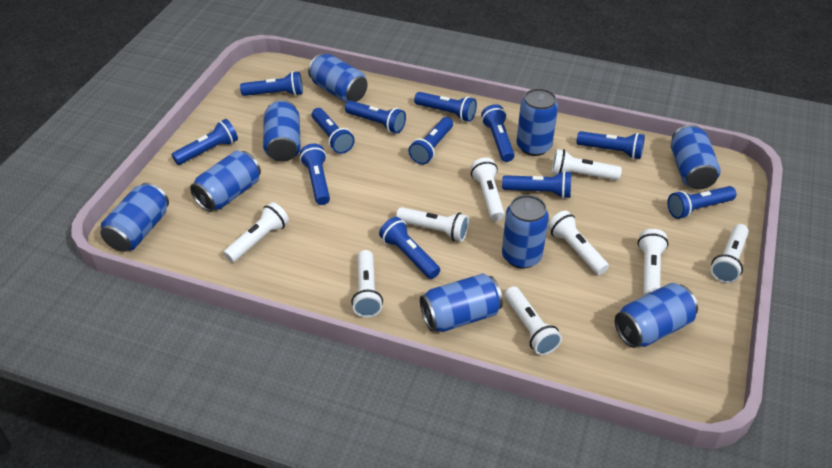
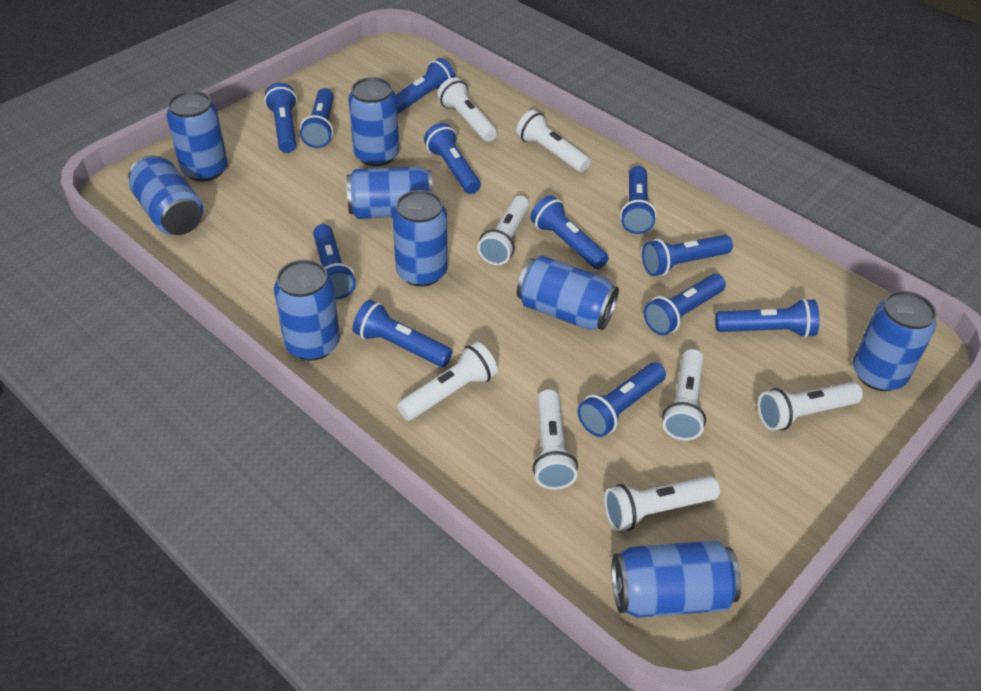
white flashlight: 9 -> 8

